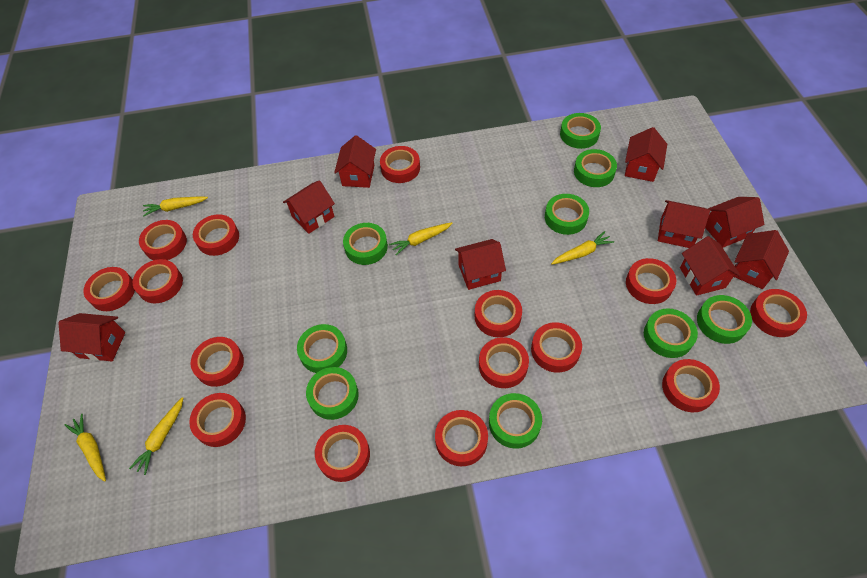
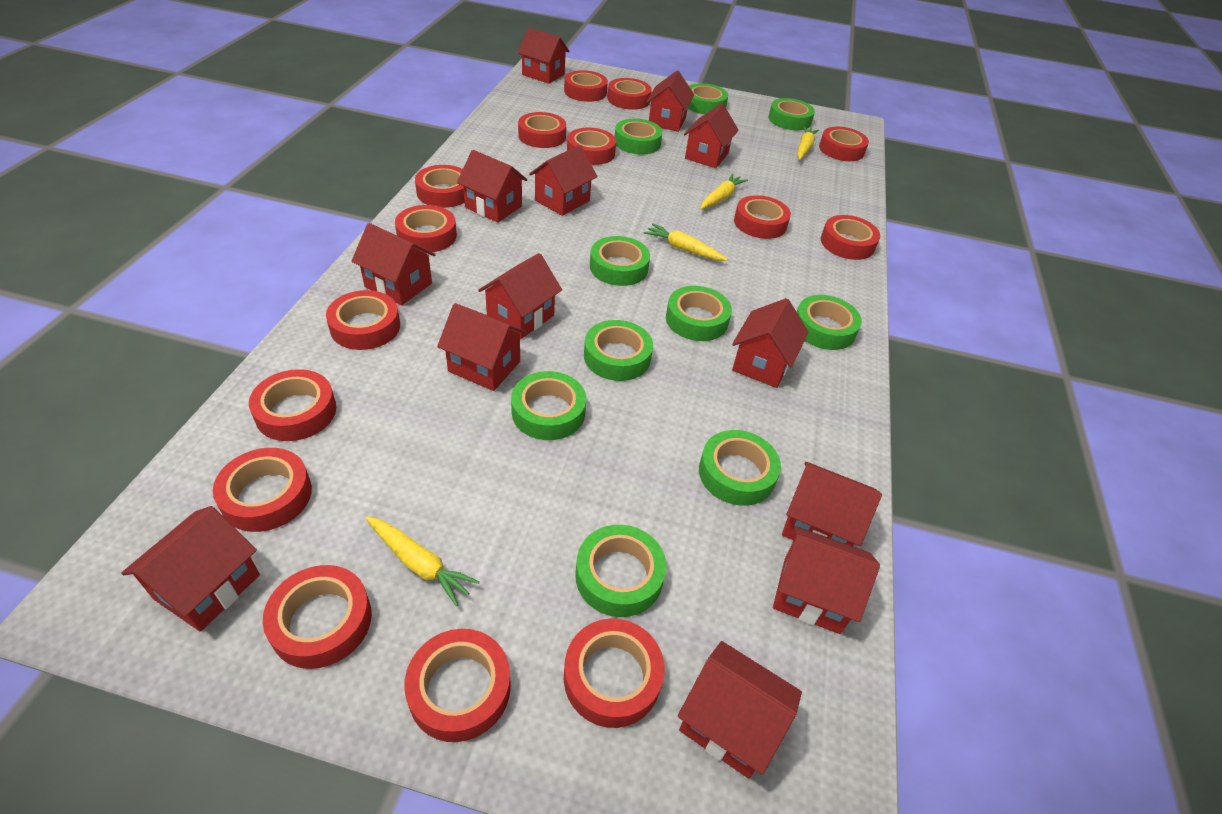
green tape: 9 -> 10
red house: 9 -> 13
yellow carrot: 5 -> 4

